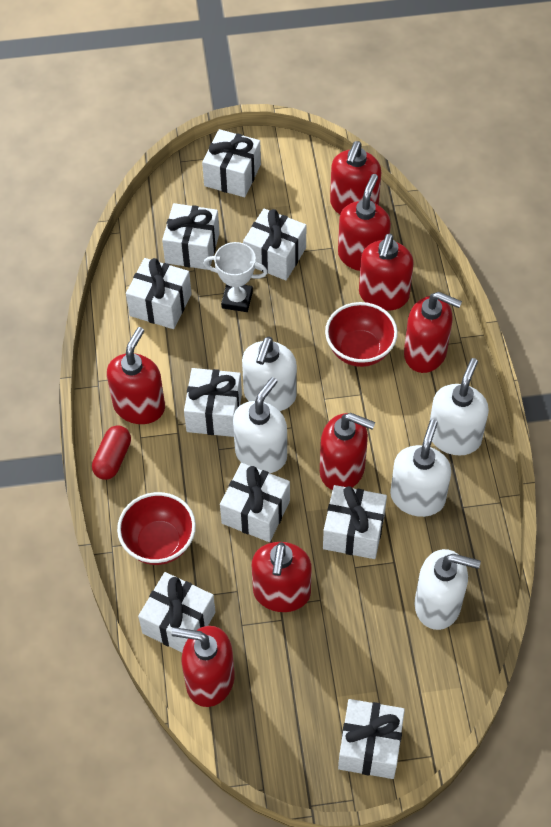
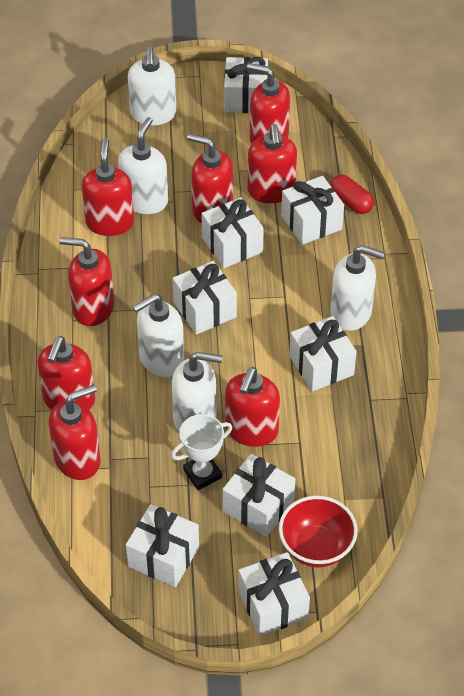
red bowl: 2 -> 1
white gift: 9 -> 8

